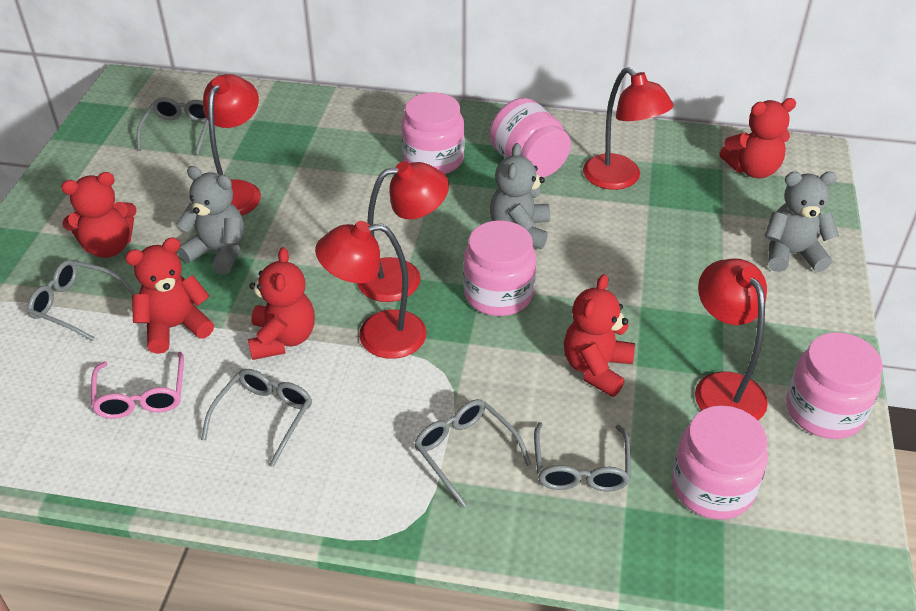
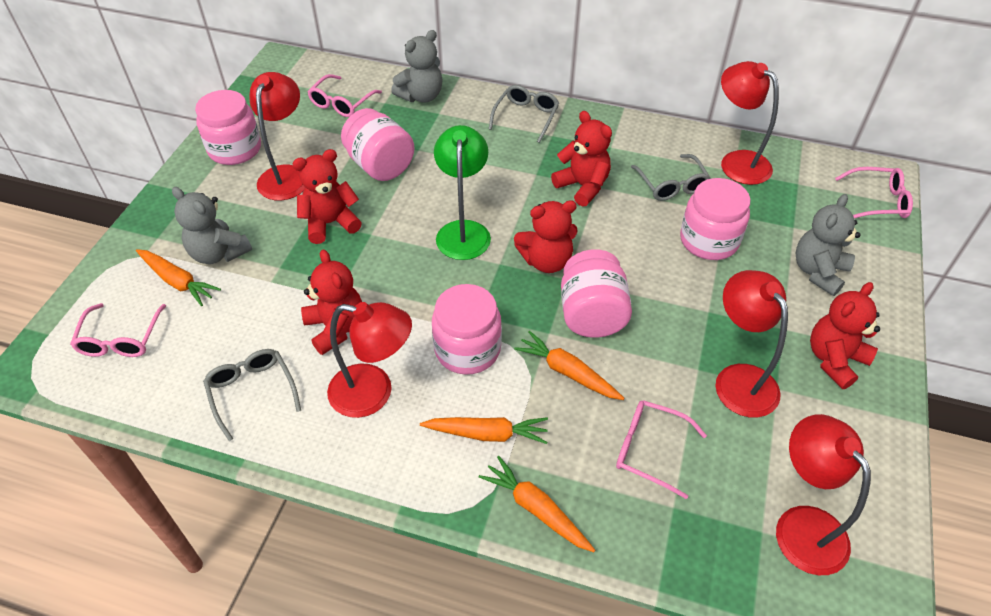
green lamp: 0 -> 1
grey glasses: 5 -> 3
orange carrot: 0 -> 4
pink glasses: 1 -> 4

